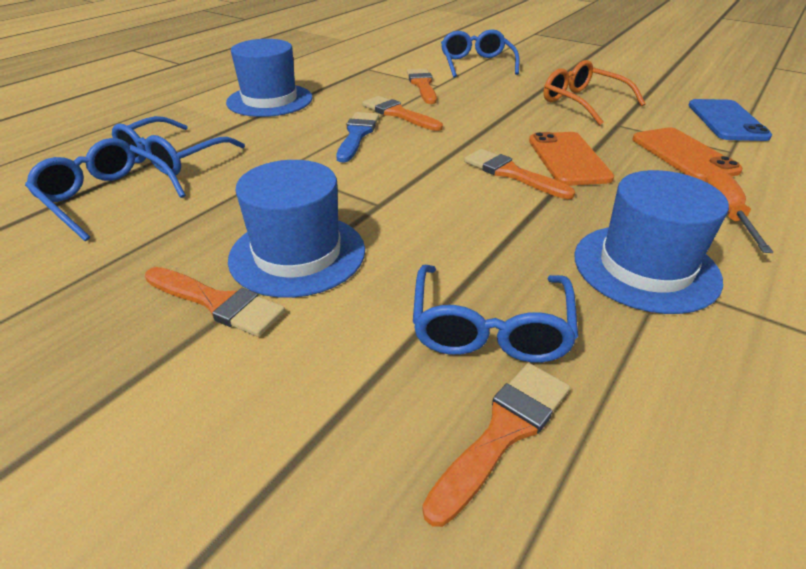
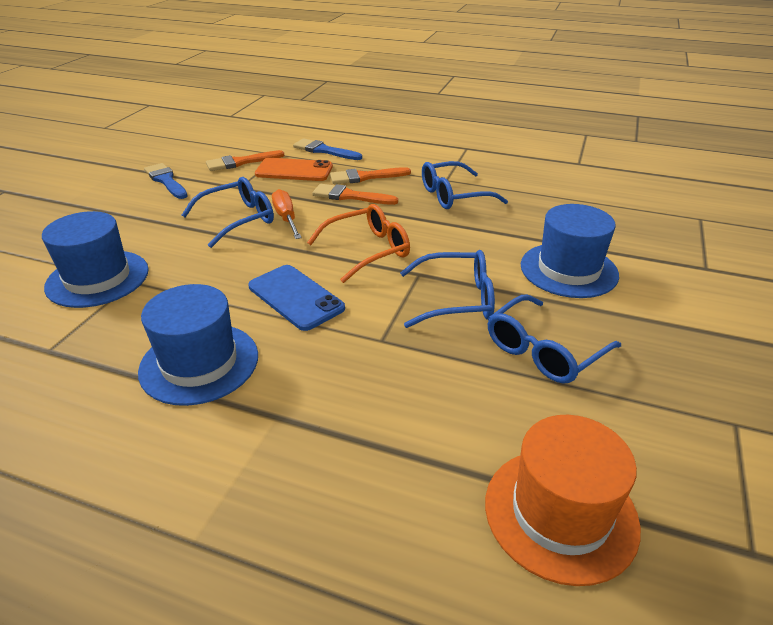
blue brush: 1 -> 2
orange brush: 5 -> 3
orange hat: 0 -> 1
orange phone: 2 -> 1

